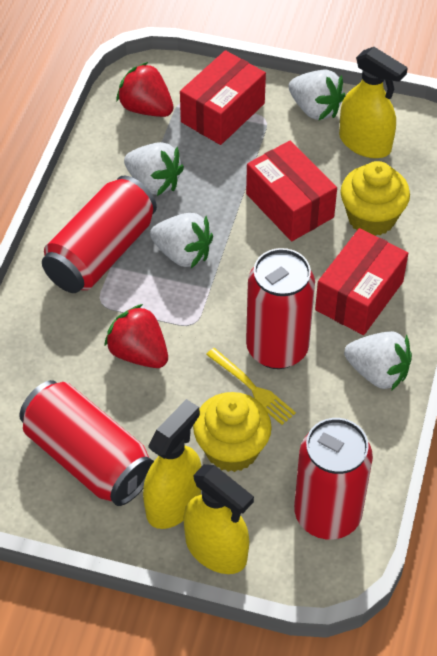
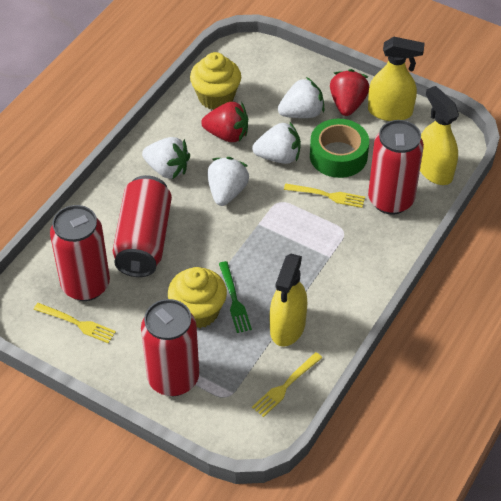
green fork: 0 -> 1
green tape: 0 -> 1
red box: 3 -> 0
yellow fork: 1 -> 3

